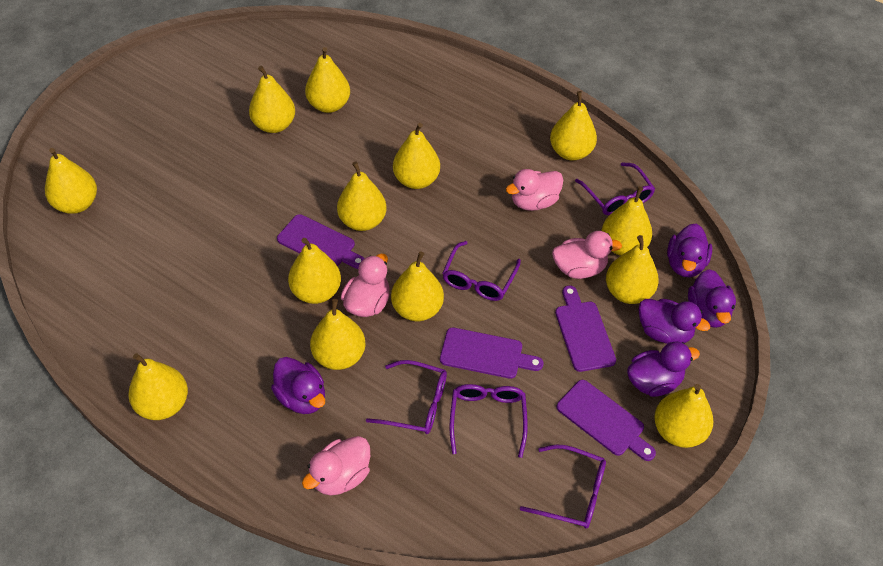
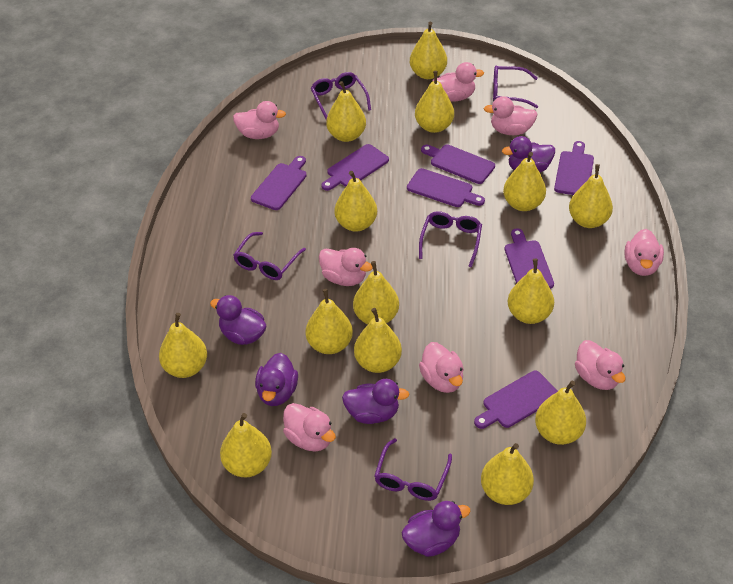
pink duck: 4 -> 8
purple cutting board: 4 -> 7
yellow pear: 13 -> 14

